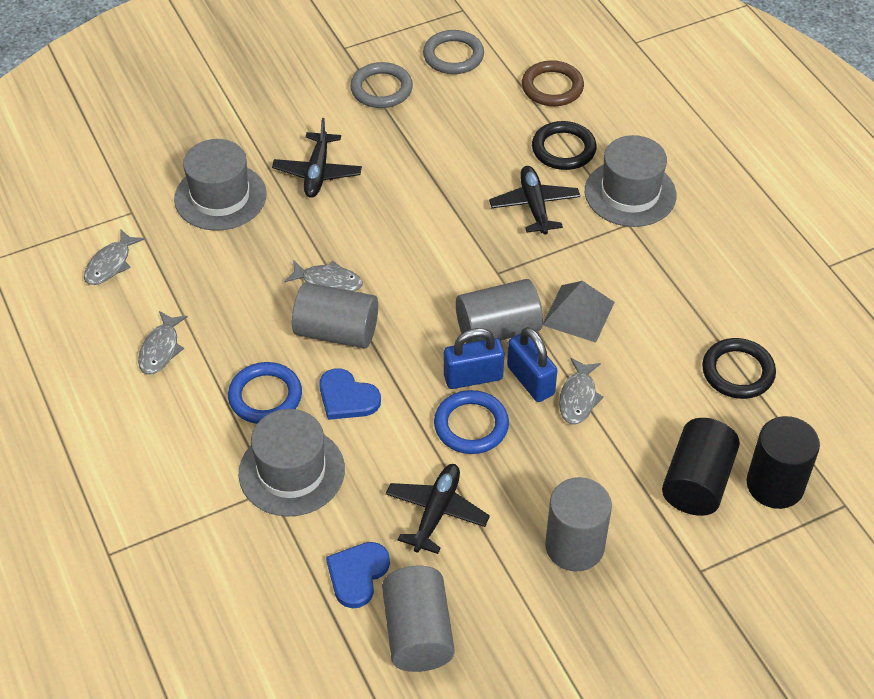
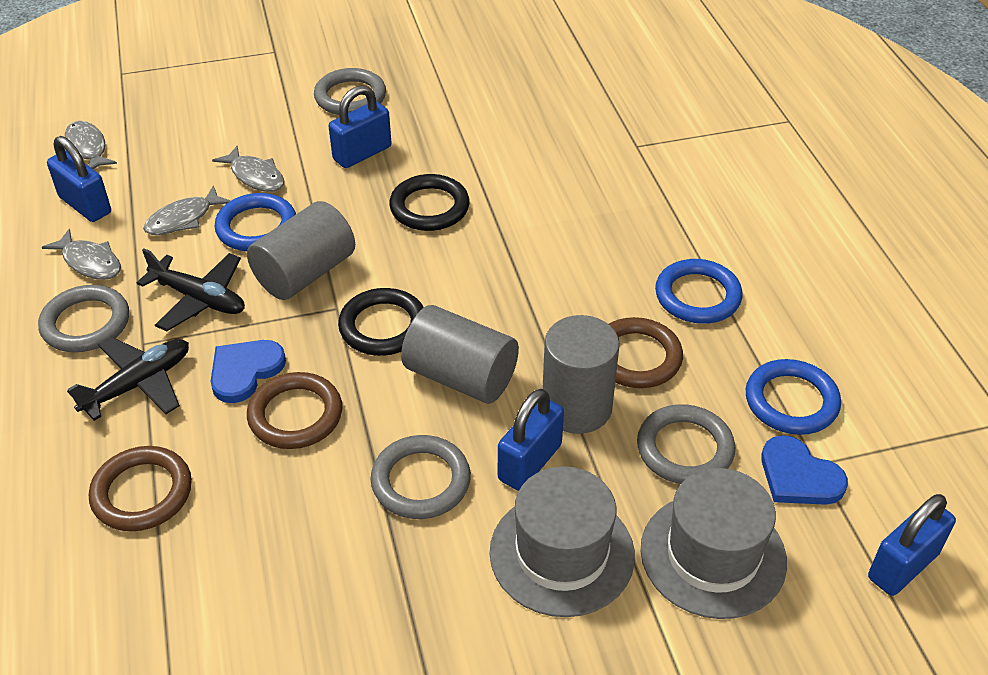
black cylinder: 2 -> 0
black plane: 3 -> 2
blue padlock: 2 -> 4
blue ring: 2 -> 3
brown ring: 1 -> 3
grey cylinder: 4 -> 3
grey hat: 3 -> 2
grey pyramid: 1 -> 0
grey ring: 2 -> 4

